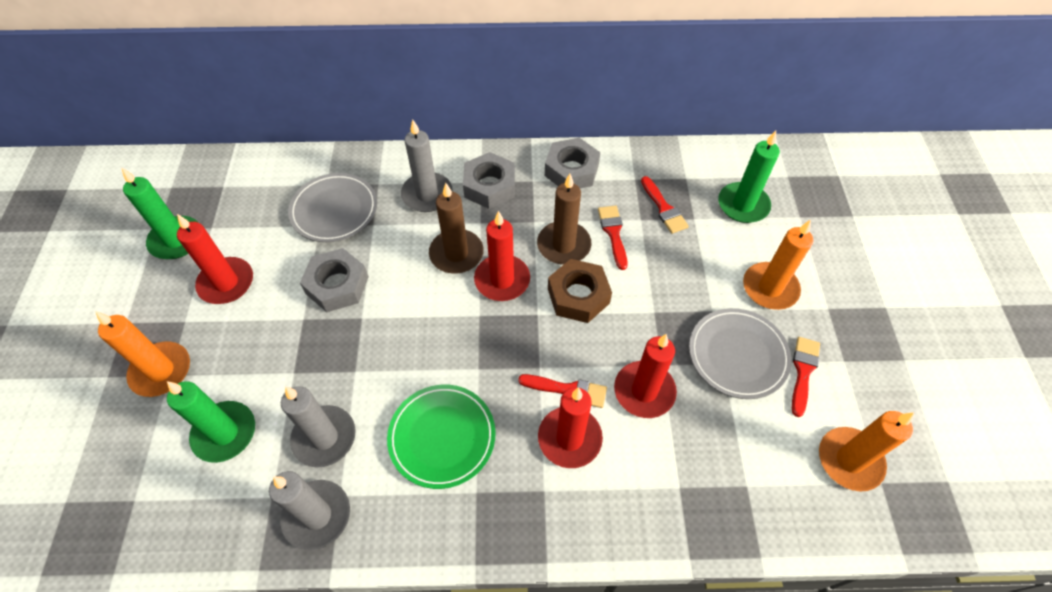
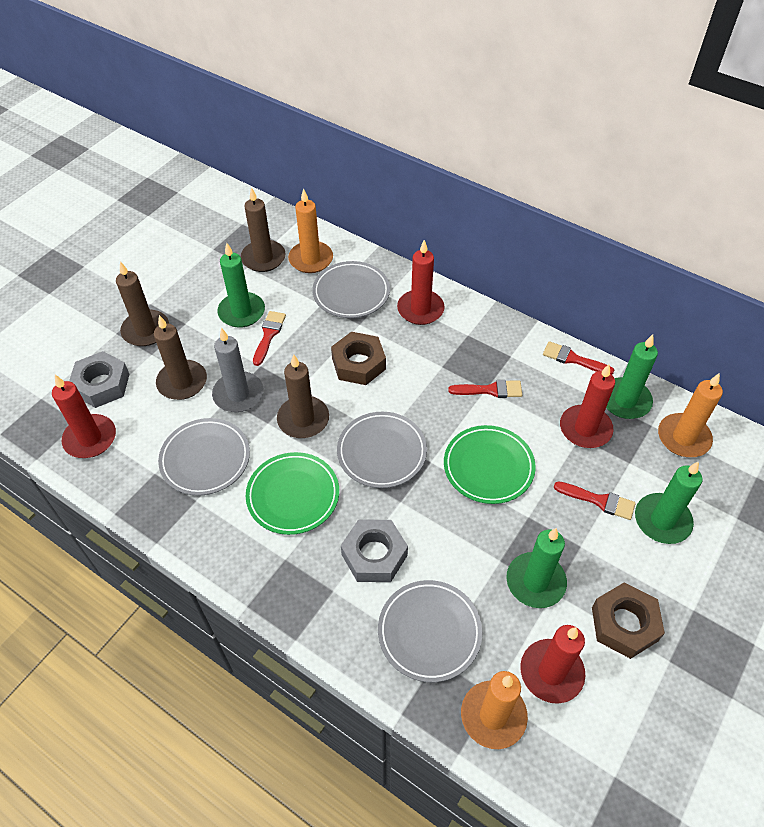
brown candle: 2 -> 4
brown nut: 1 -> 2
green candle: 3 -> 4
green plate: 1 -> 2
grey candle: 3 -> 1
grey nut: 3 -> 2
grey plate: 2 -> 4

